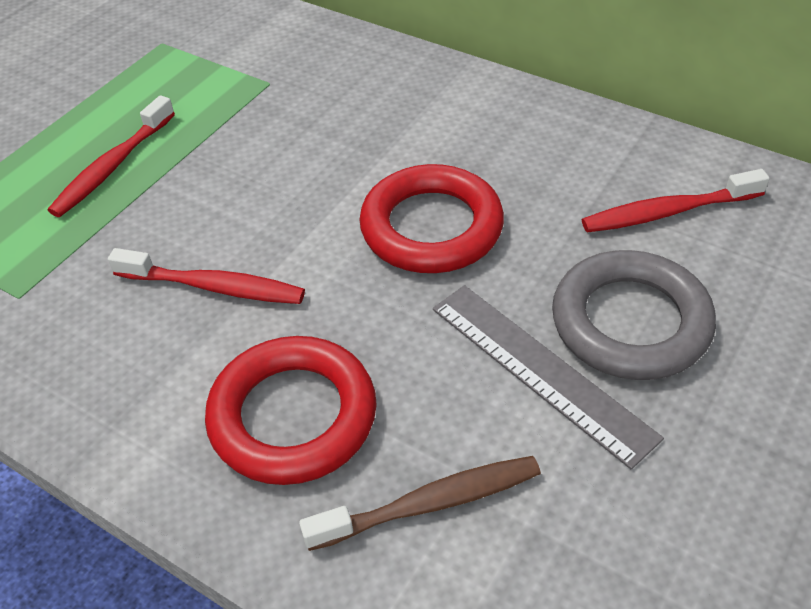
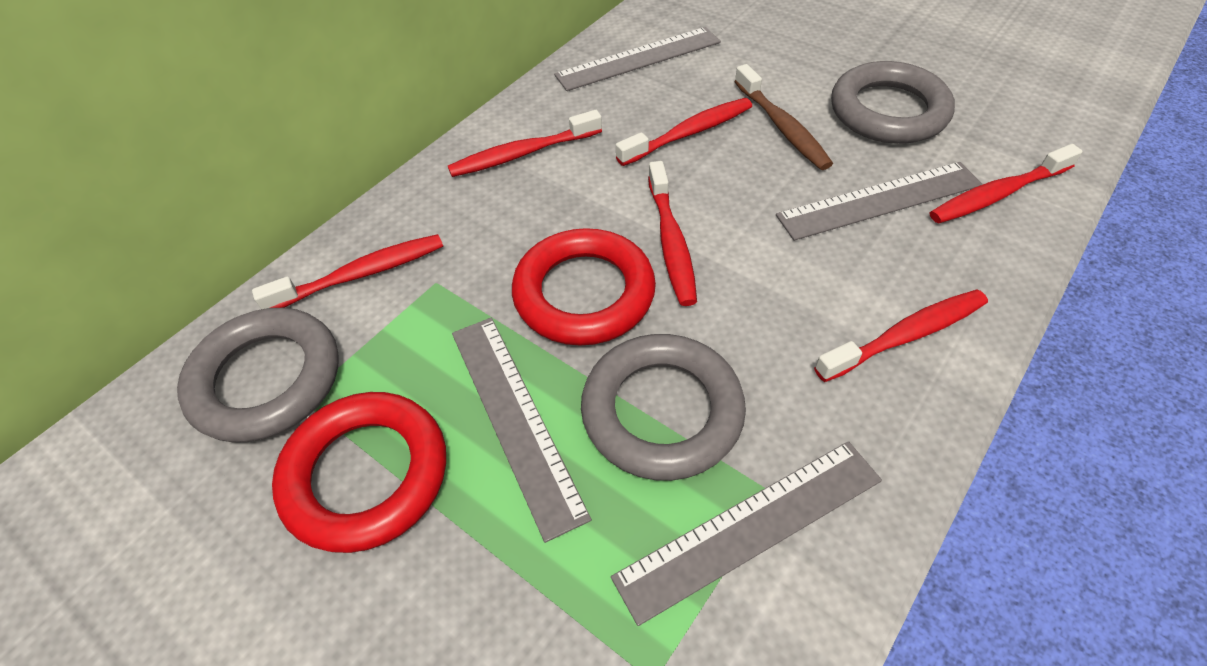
grey ring: 1 -> 3
grey ruler: 1 -> 4
red toothbrush: 3 -> 6

